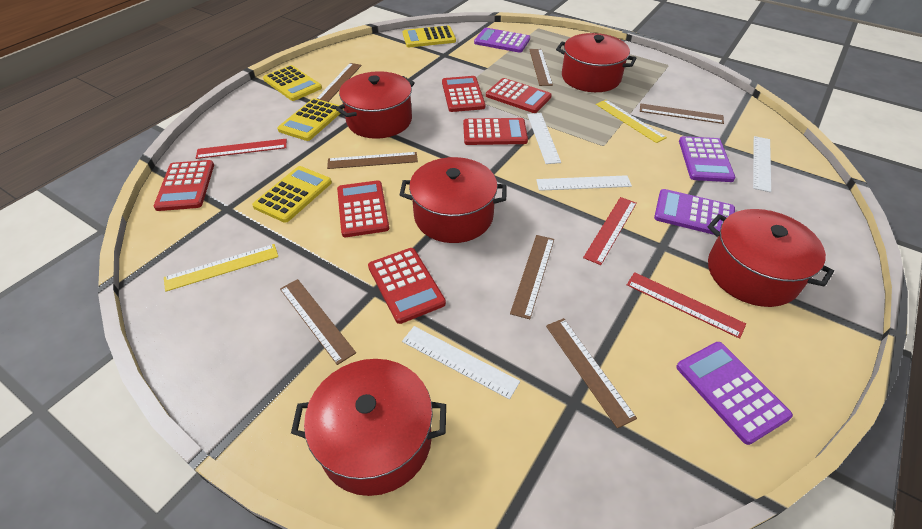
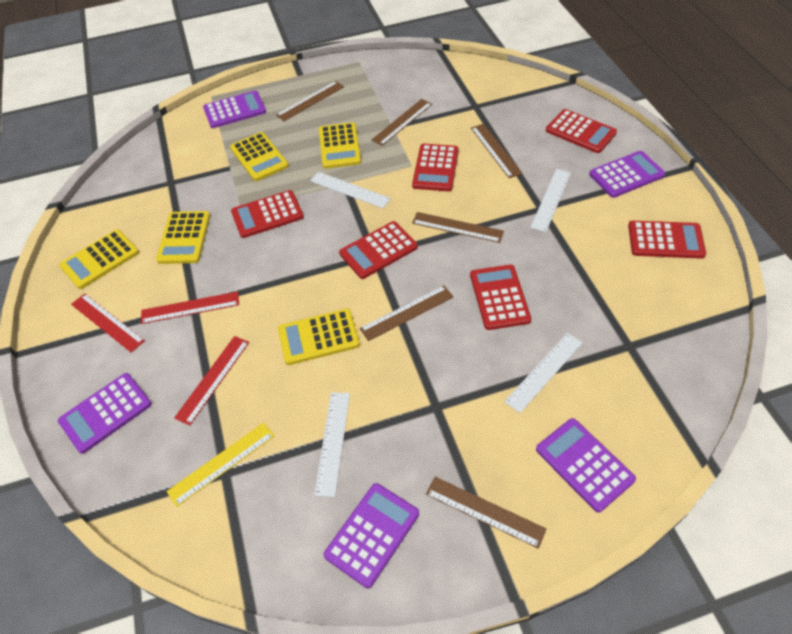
brown ruler: 7 -> 6
purple calculator: 4 -> 5
red pot: 5 -> 0
yellow calculator: 4 -> 5
yellow ruler: 2 -> 1

